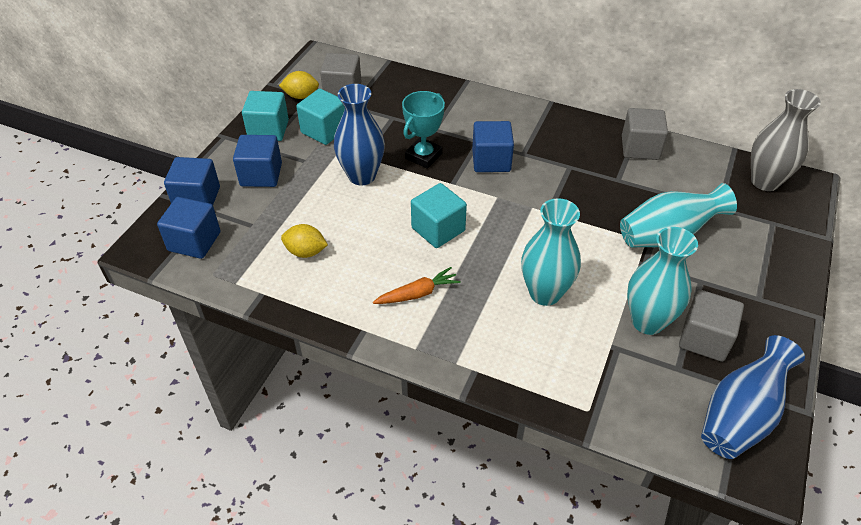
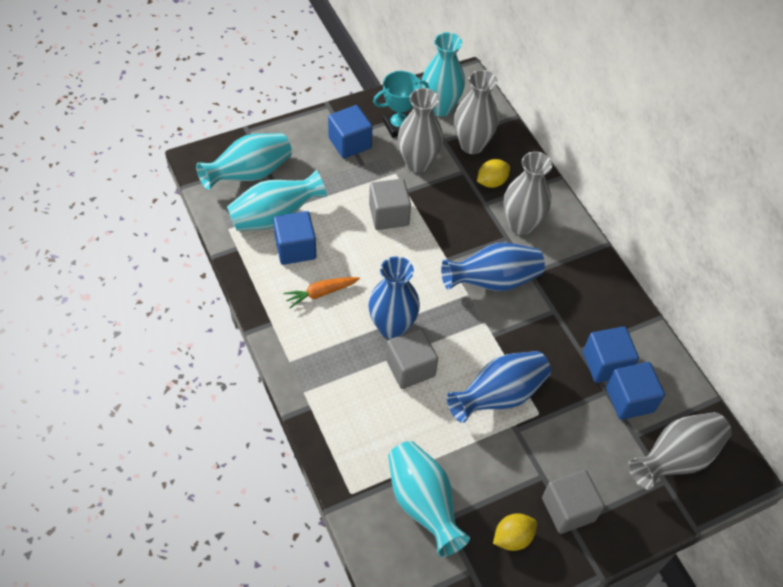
blue vase: 2 -> 3
grey vase: 1 -> 4
turquoise cube: 3 -> 0
turquoise vase: 3 -> 4

